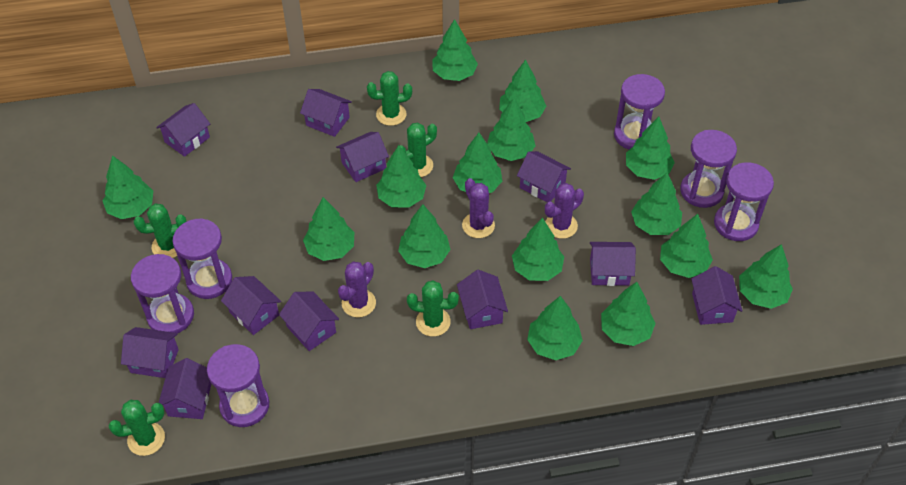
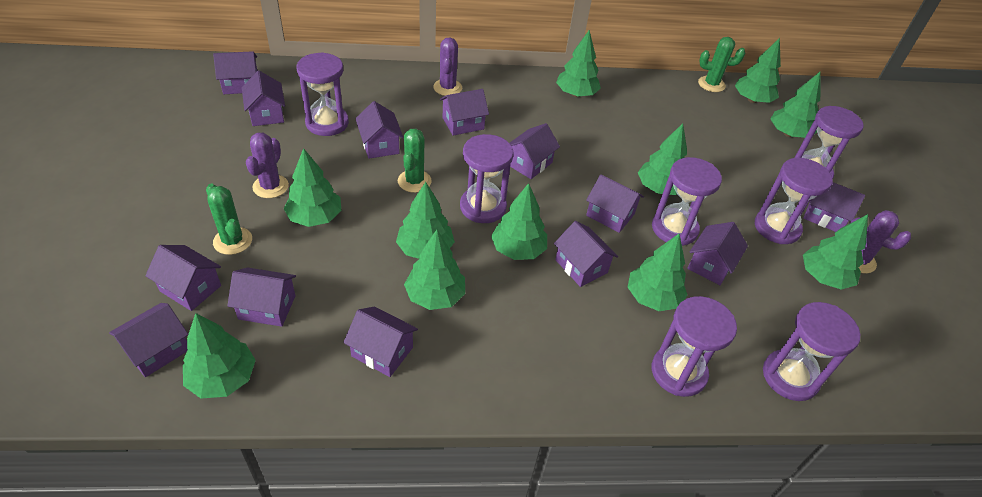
green cactus: 5 -> 3
green tree: 15 -> 11
purple hourglass: 6 -> 7
purple house: 11 -> 13

